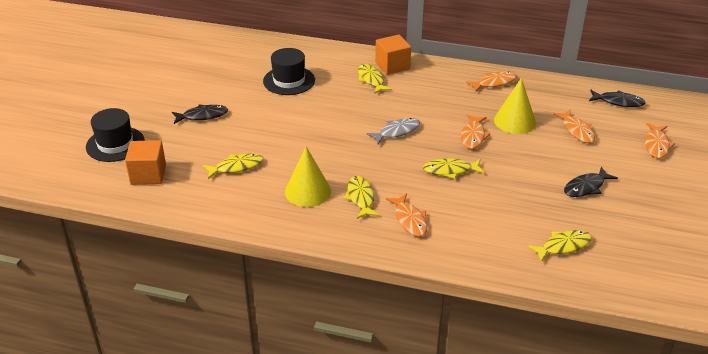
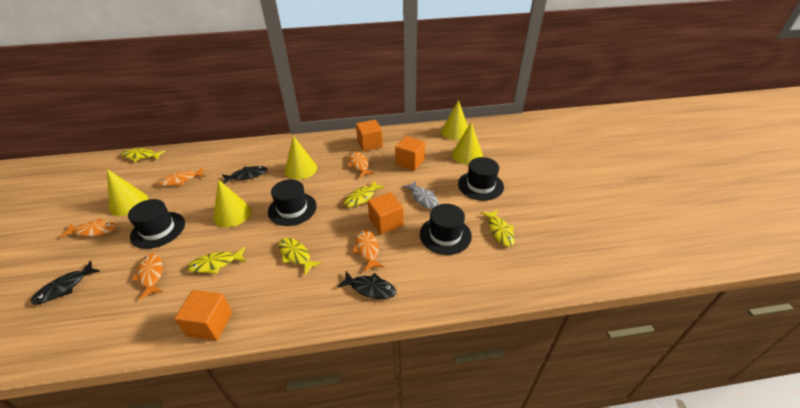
black hat: 2 -> 4
orange cube: 2 -> 4
yellow cone: 2 -> 5

